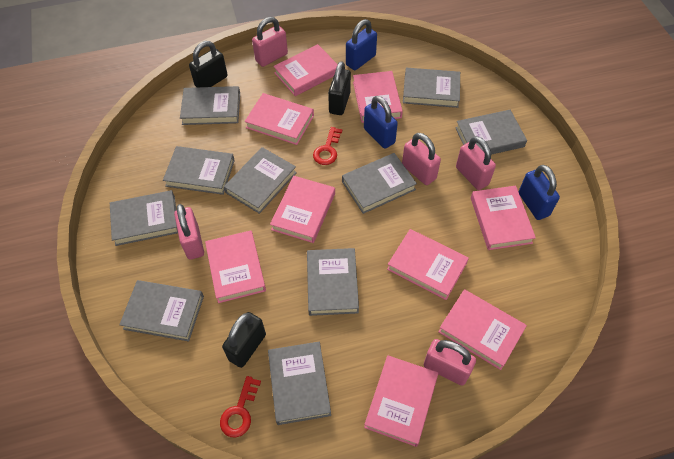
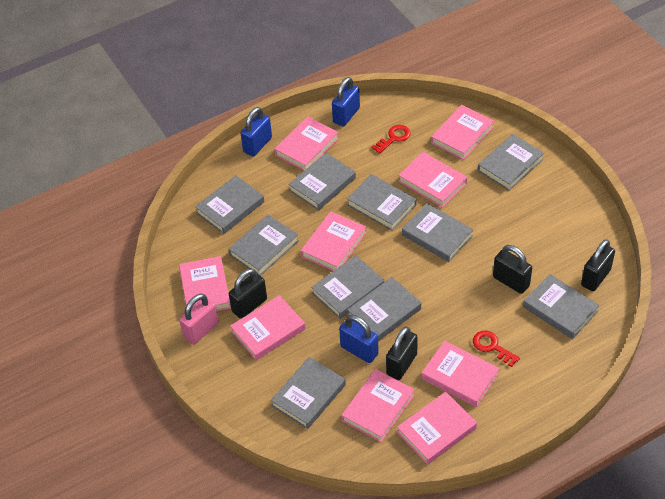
black padlock: 3 -> 4
pink padlock: 5 -> 1

